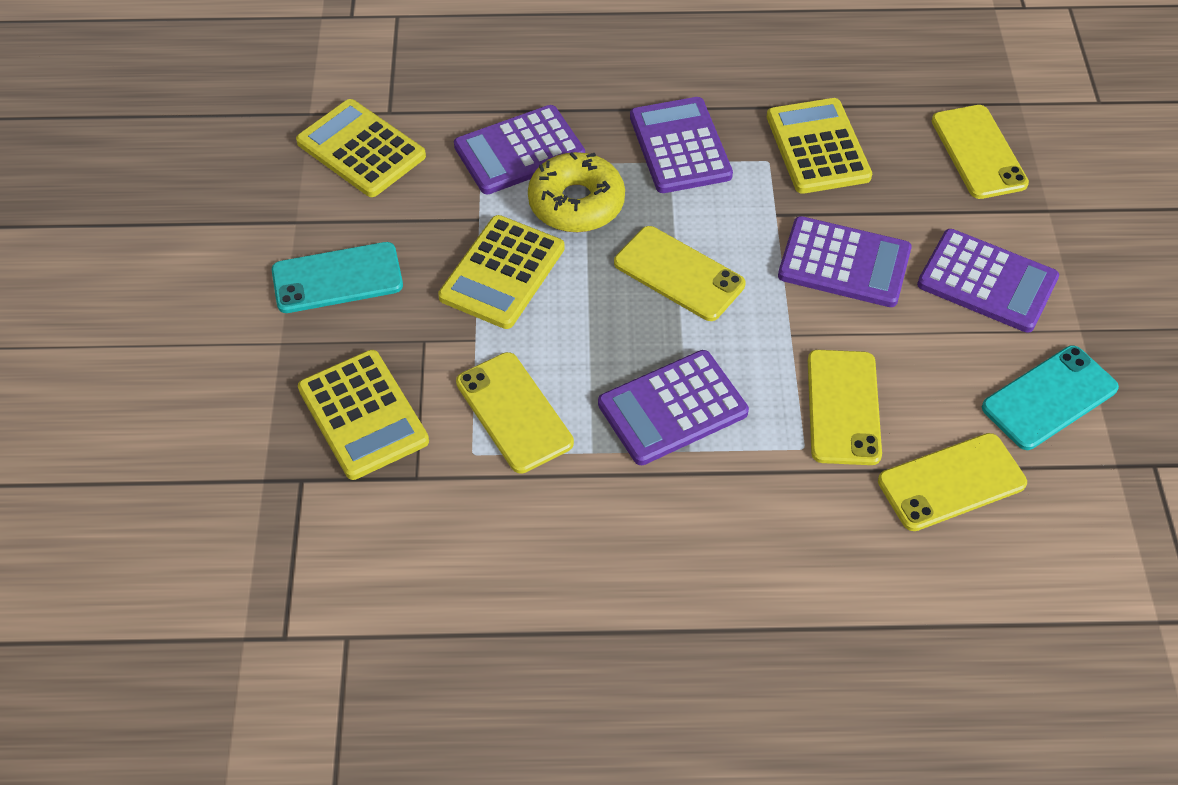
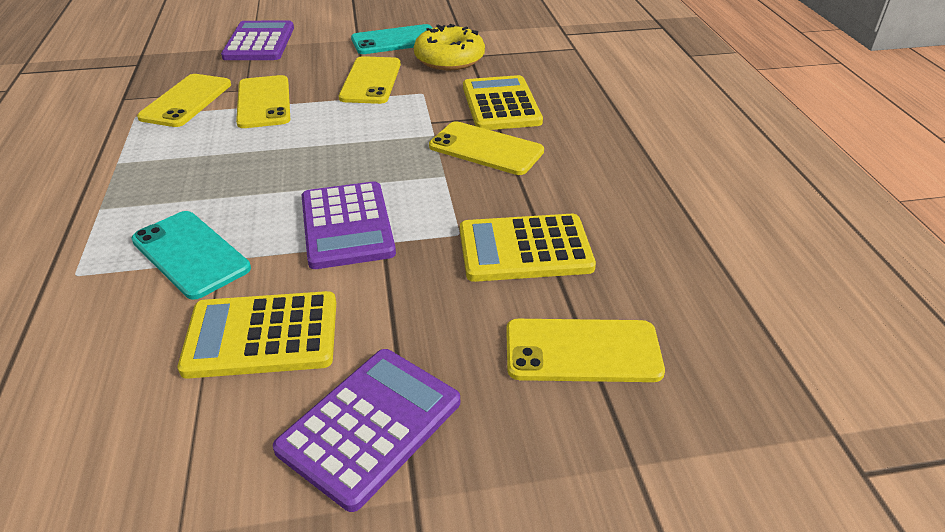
purple calculator: 5 -> 3
yellow calculator: 4 -> 3

